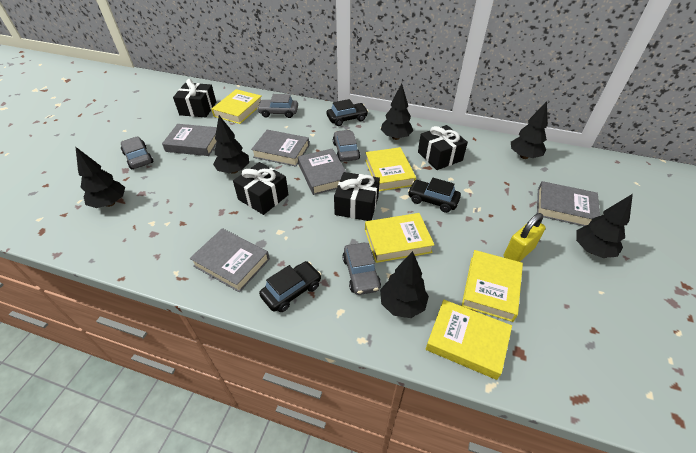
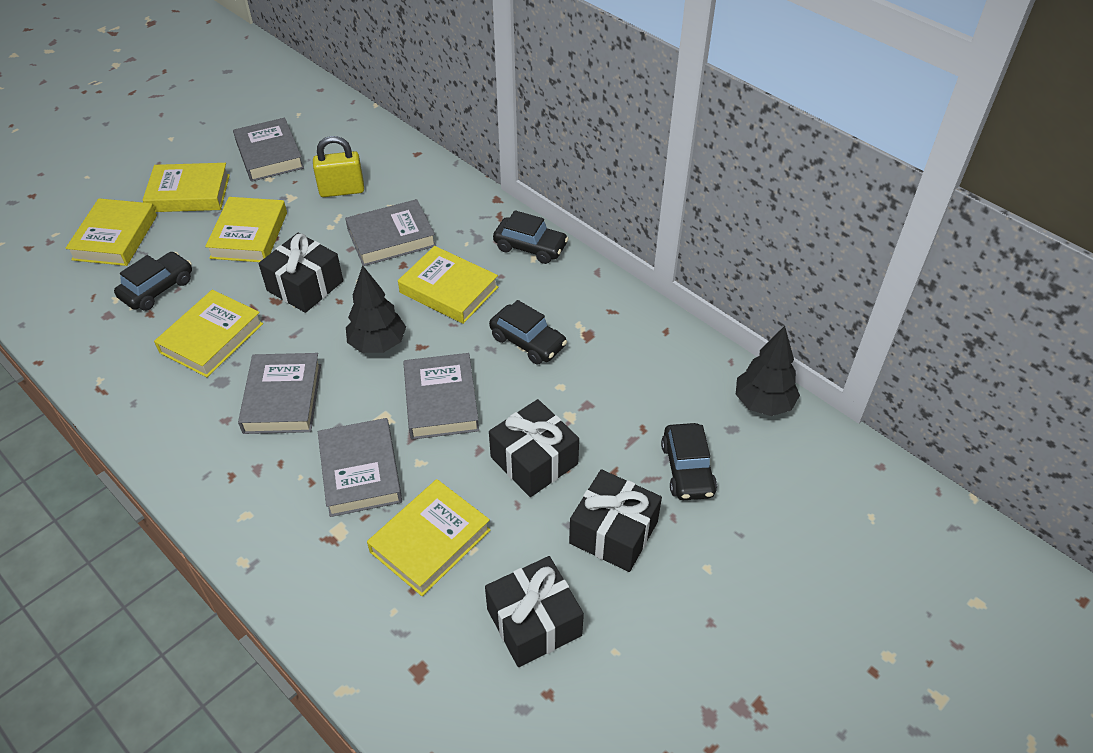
black car: 3 -> 4
black tree: 6 -> 2
grey car: 4 -> 0
yellow book: 5 -> 6

